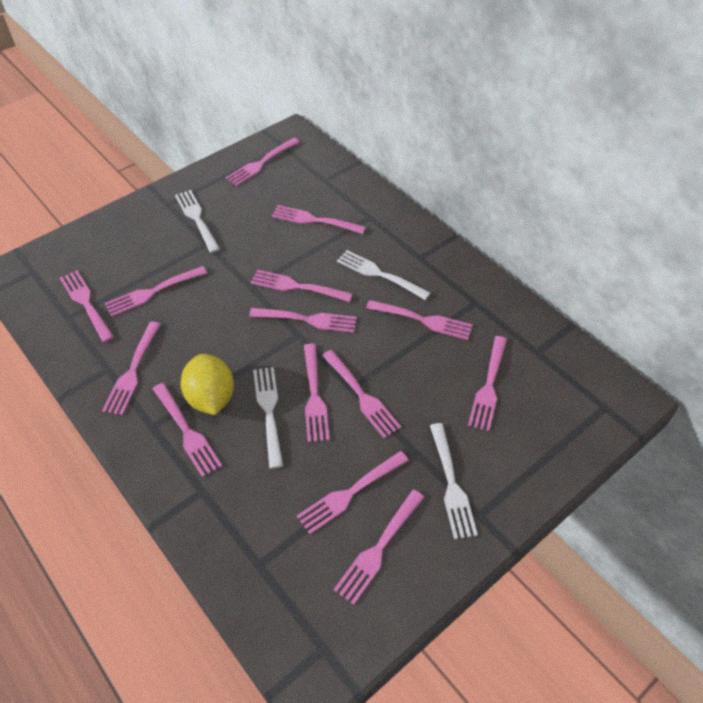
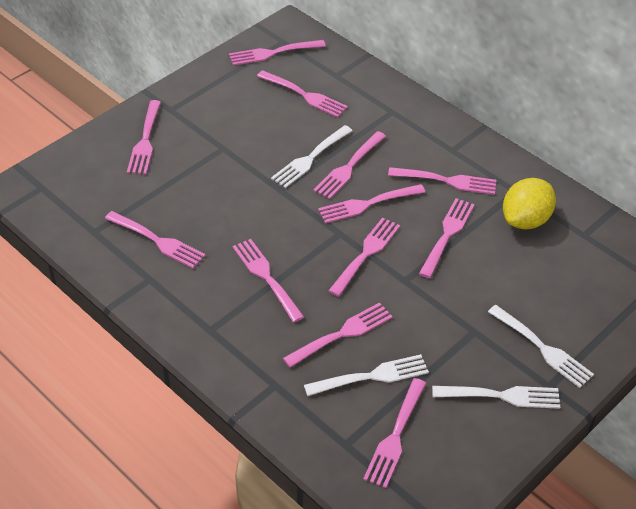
pink fork: 14 -> 12

